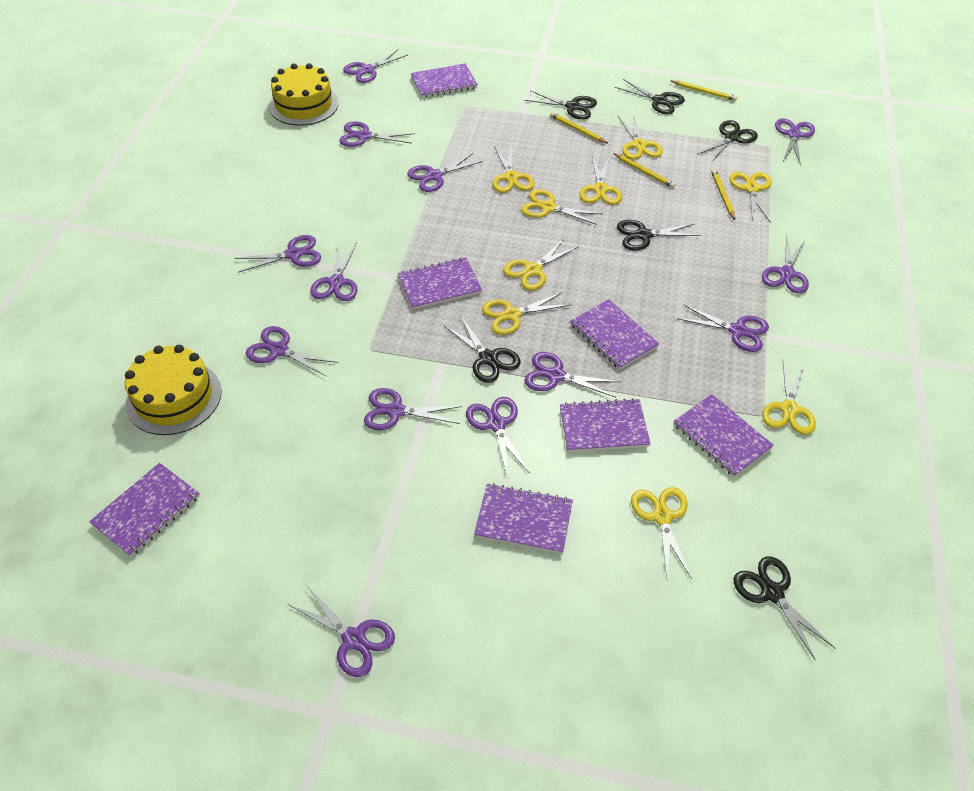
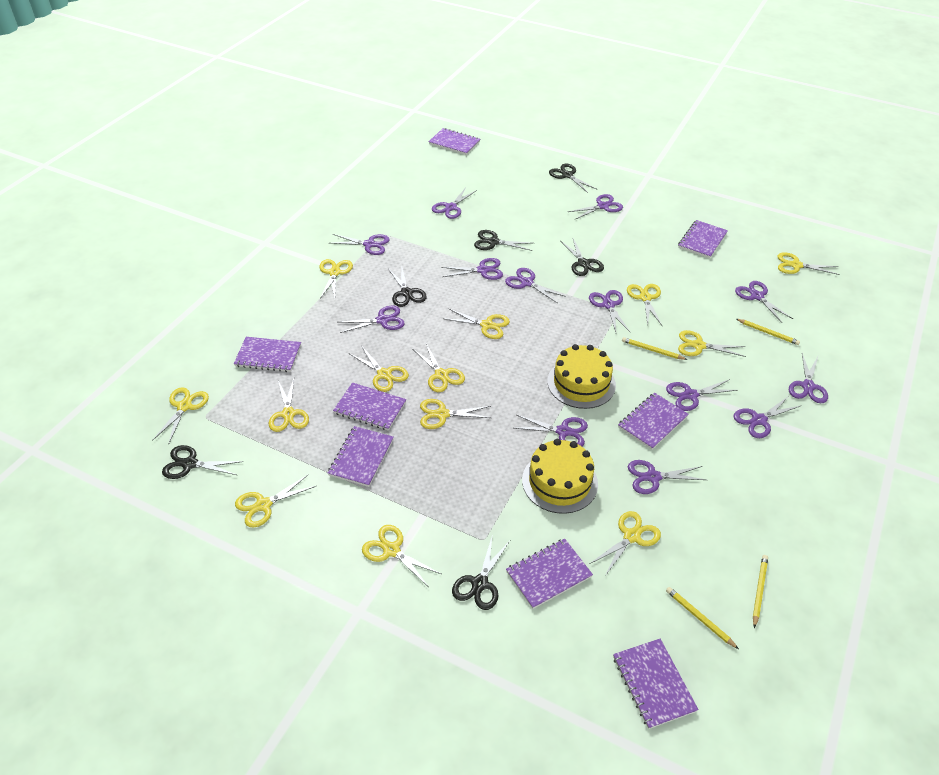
purple notebook: 7 -> 8
yellow scissors: 9 -> 13

